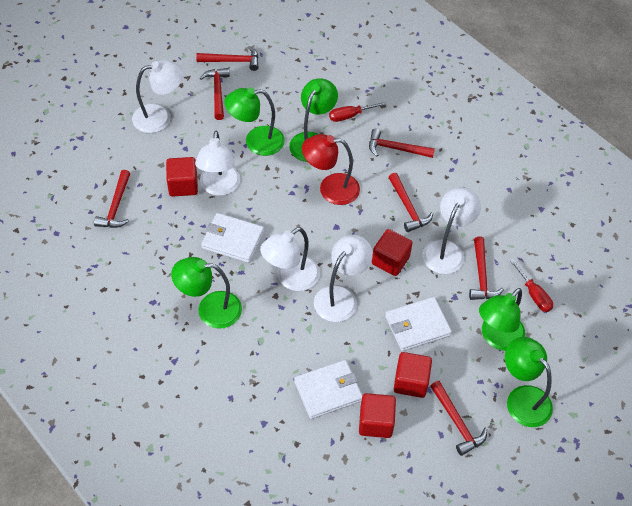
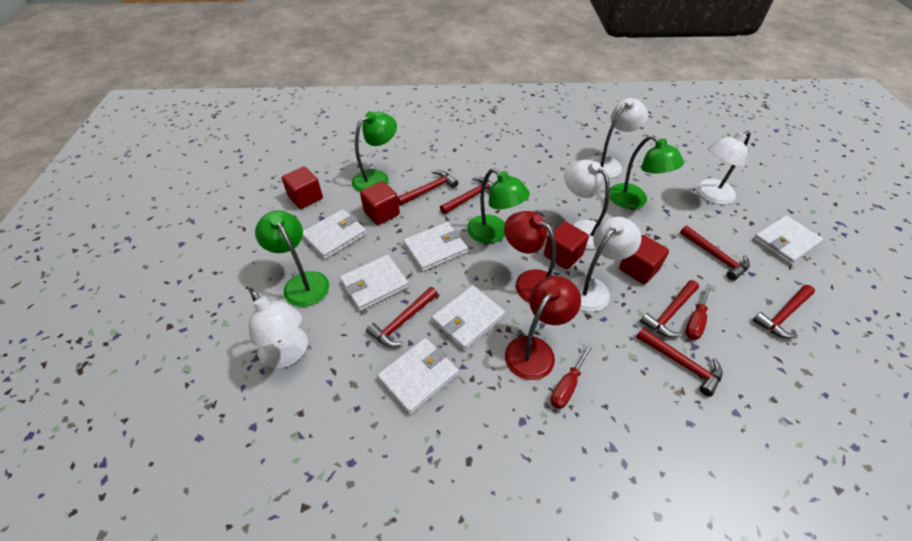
green lamp: 5 -> 4
red lamp: 1 -> 2
white wallet: 3 -> 6

